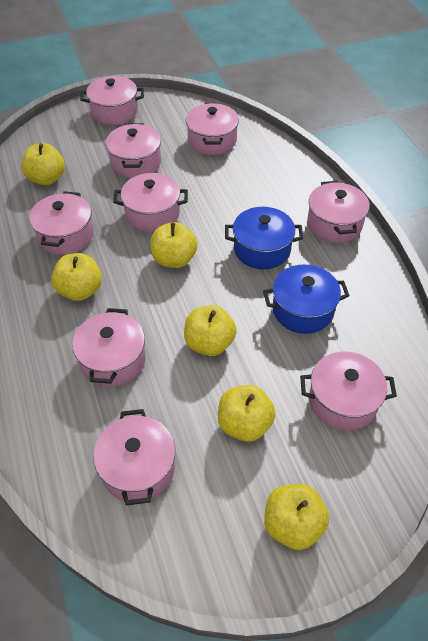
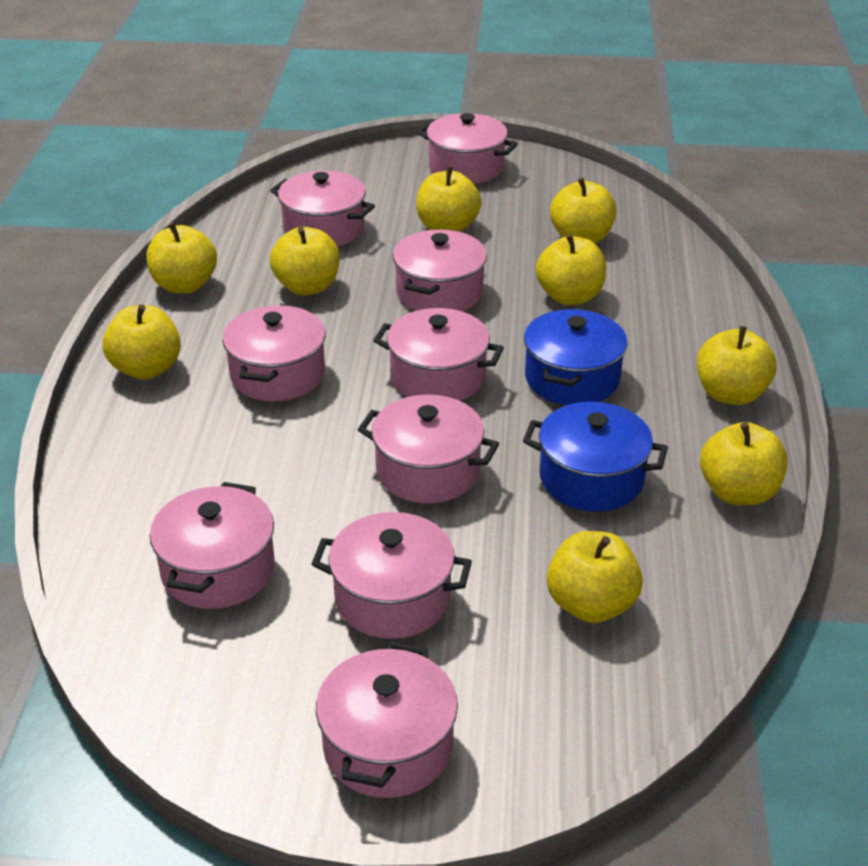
yellow apple: 6 -> 9

